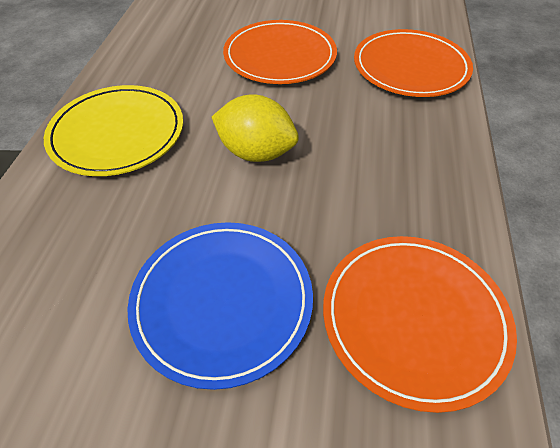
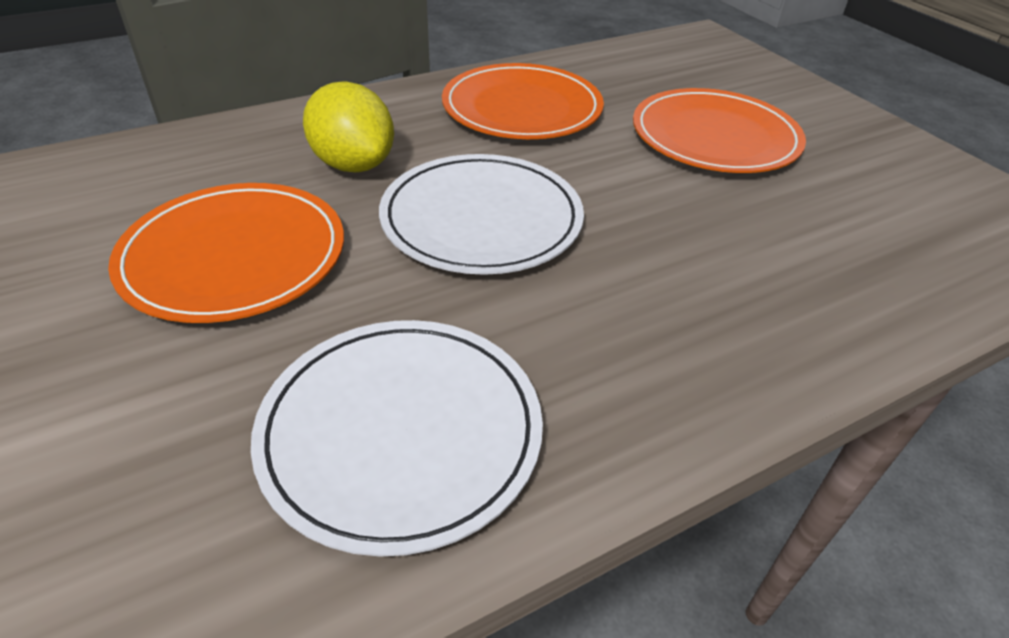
blue plate: 1 -> 0
white plate: 0 -> 2
yellow plate: 1 -> 0

